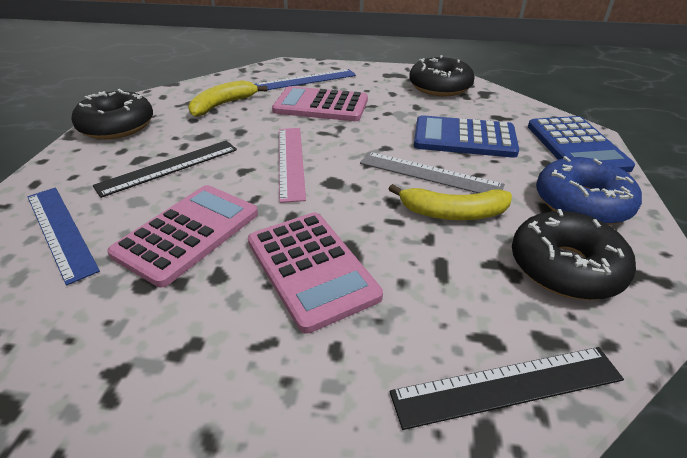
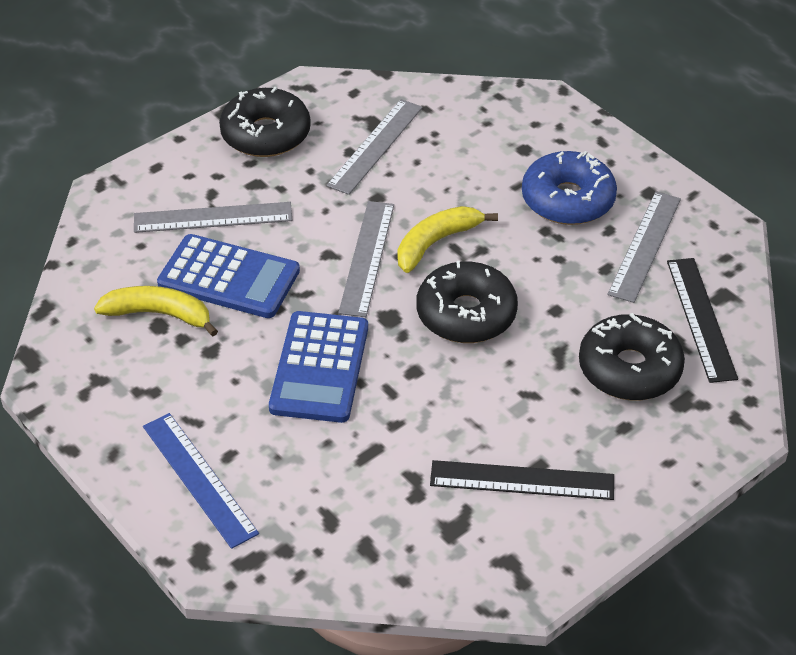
blue ruler: 2 -> 1
grey ruler: 1 -> 4
pink calculator: 3 -> 0
pink ruler: 1 -> 0

